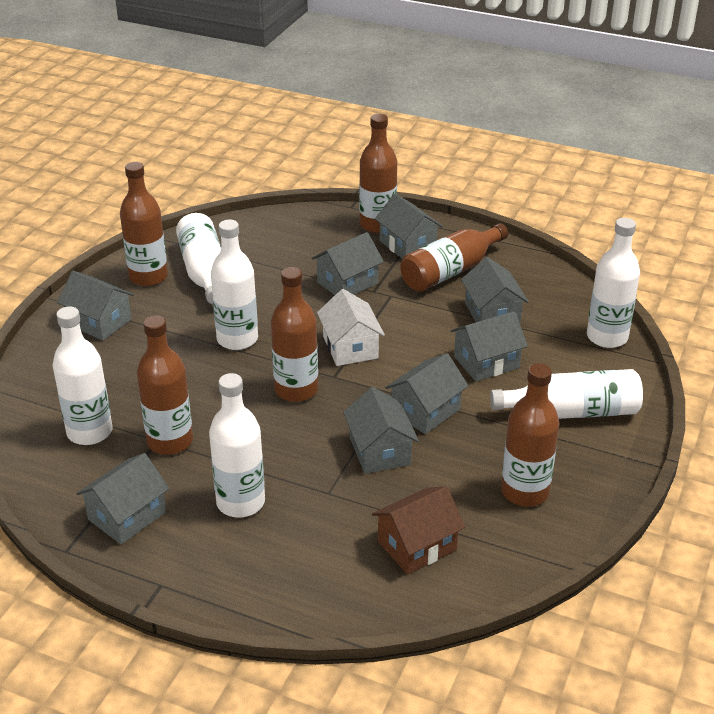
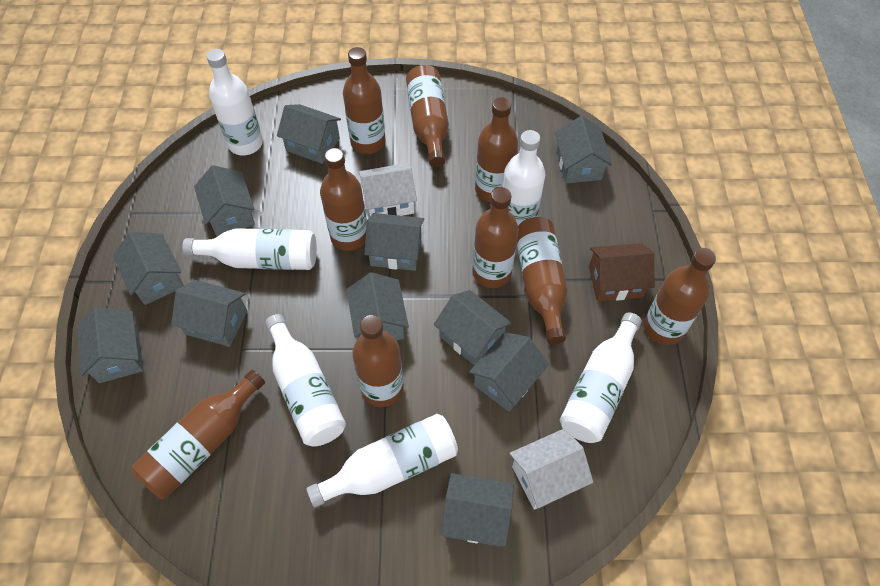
brown bottle: 6 -> 9
grey house: 8 -> 11
white house: 1 -> 2

